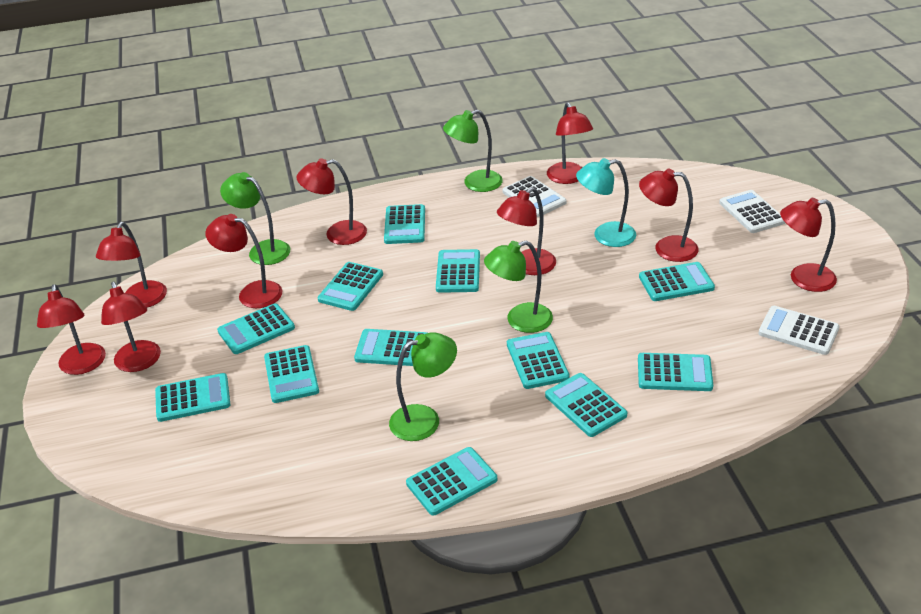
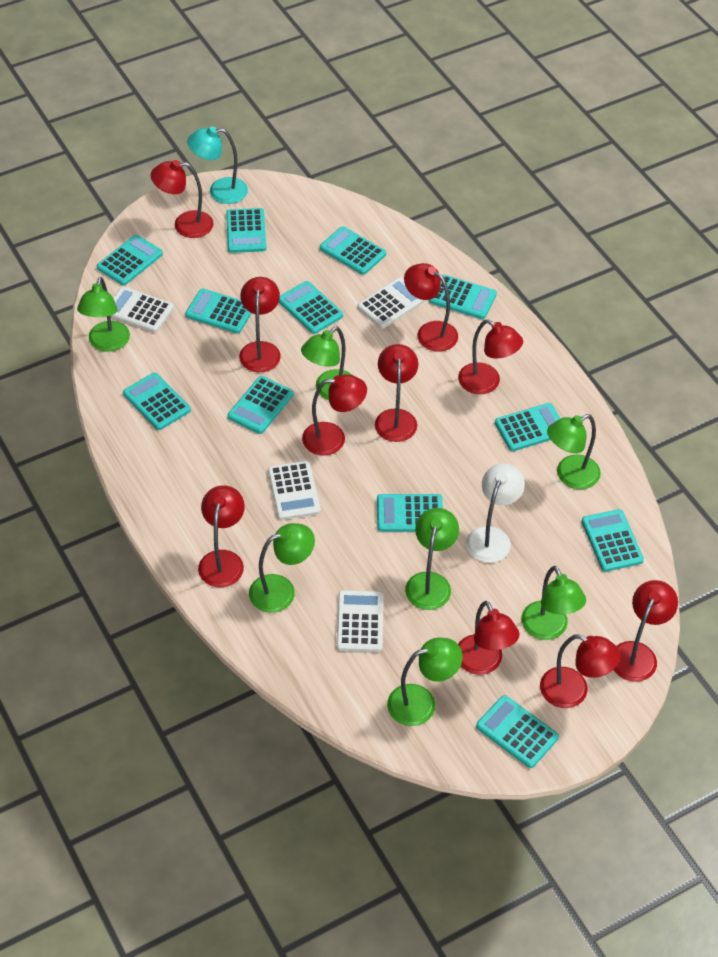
green lamp: 4 -> 7
red lamp: 9 -> 10
white calculator: 3 -> 4
white lamp: 0 -> 1

